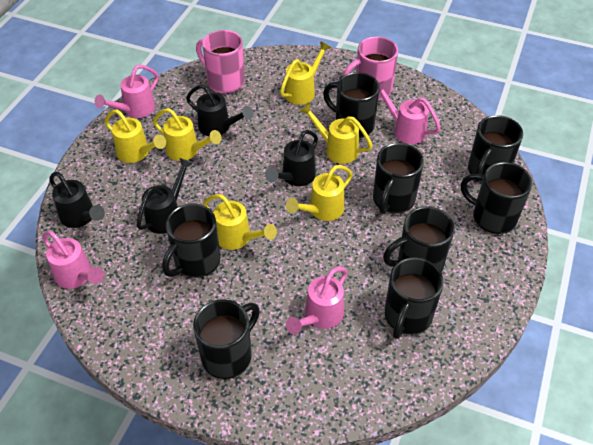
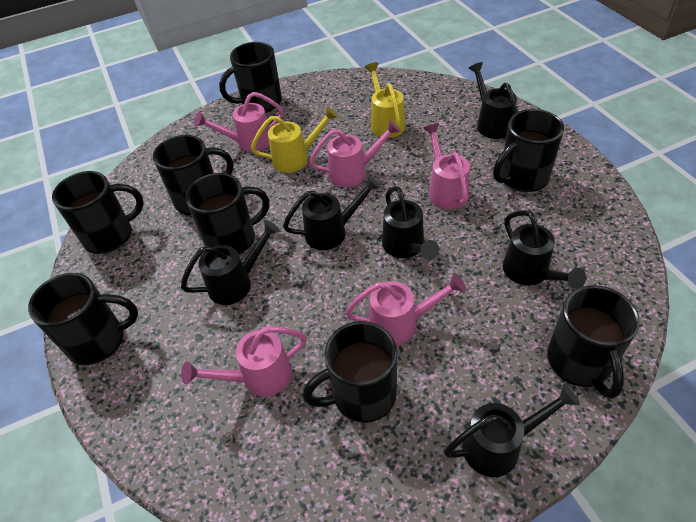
black watering can: 4 -> 6
pink mug: 2 -> 0
pink watering can: 4 -> 5
yellow watering can: 6 -> 2

